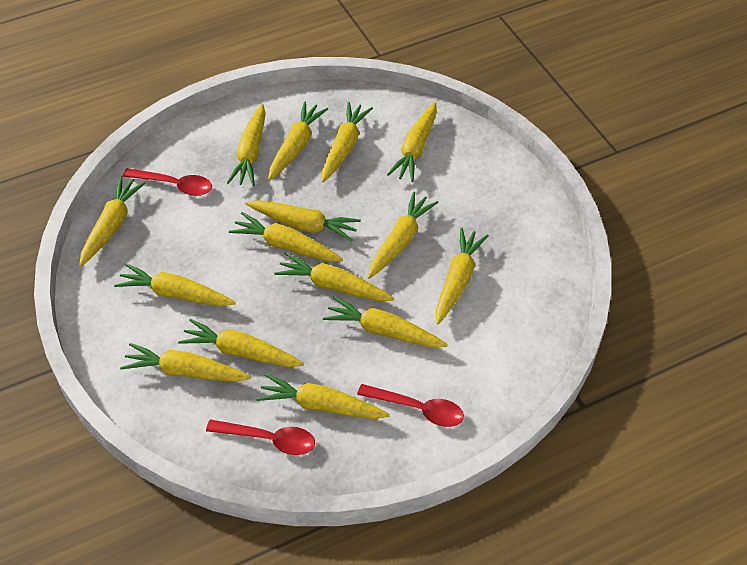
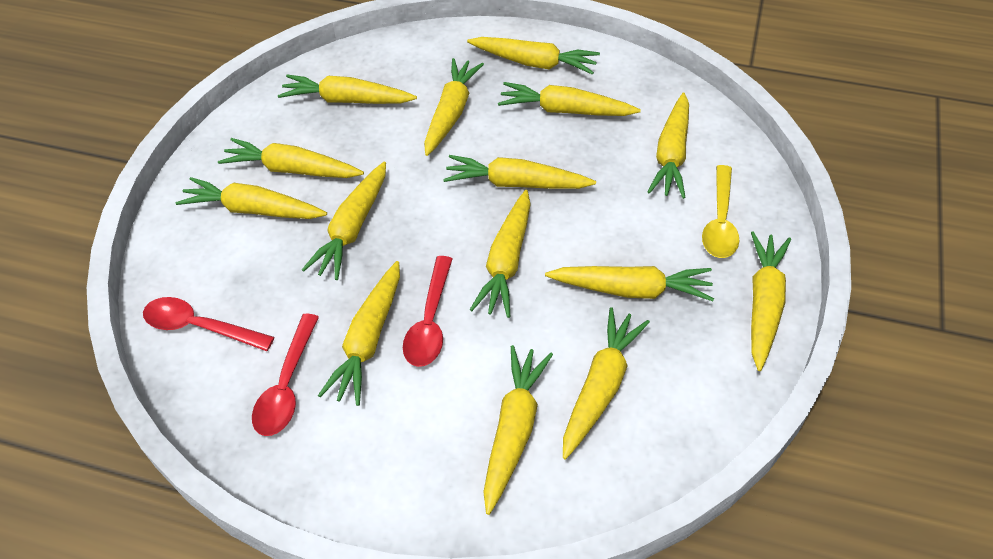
yellow spoon: 0 -> 1

